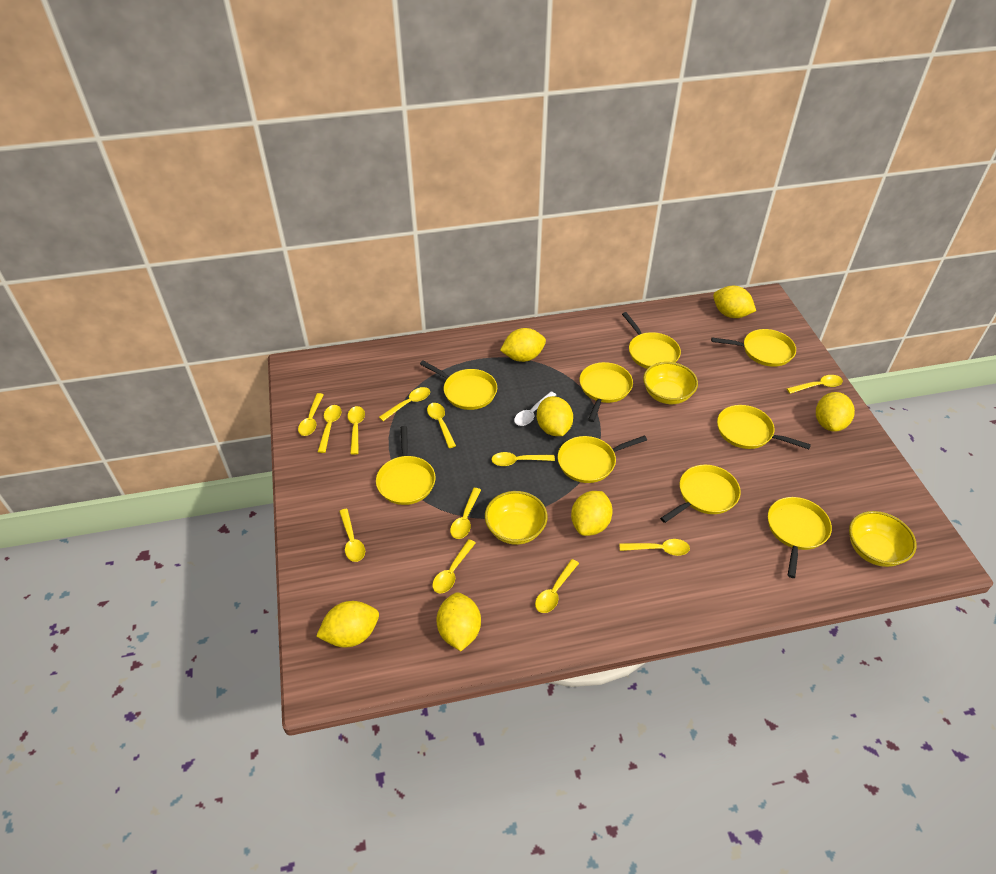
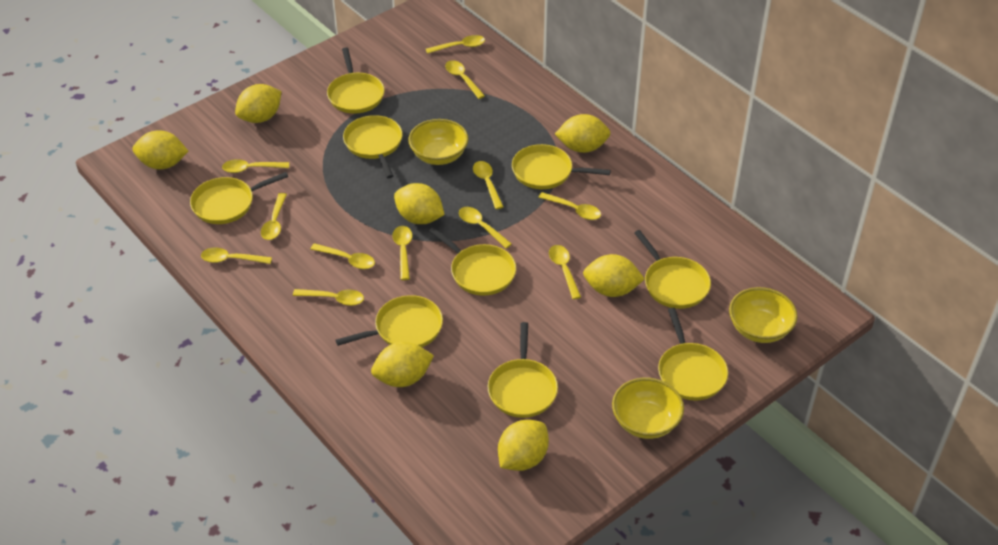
white spoon: 1 -> 0

